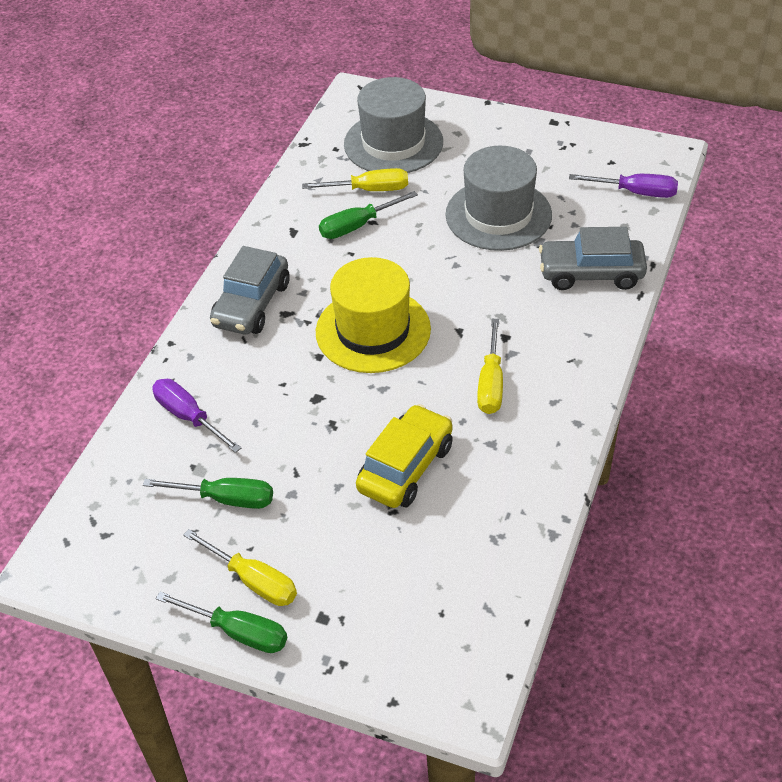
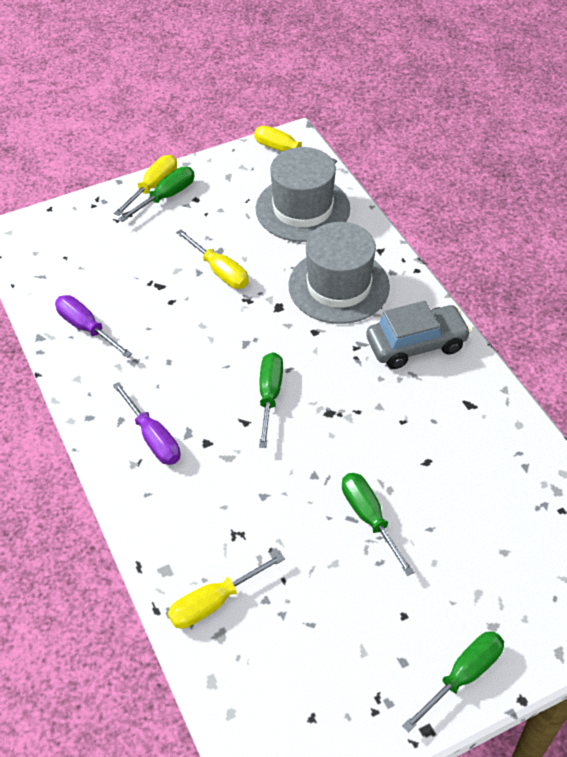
green screwdriver: 3 -> 4
grey car: 2 -> 1
yellow car: 1 -> 0
yellow hat: 1 -> 0
yellow screwdriver: 3 -> 4

